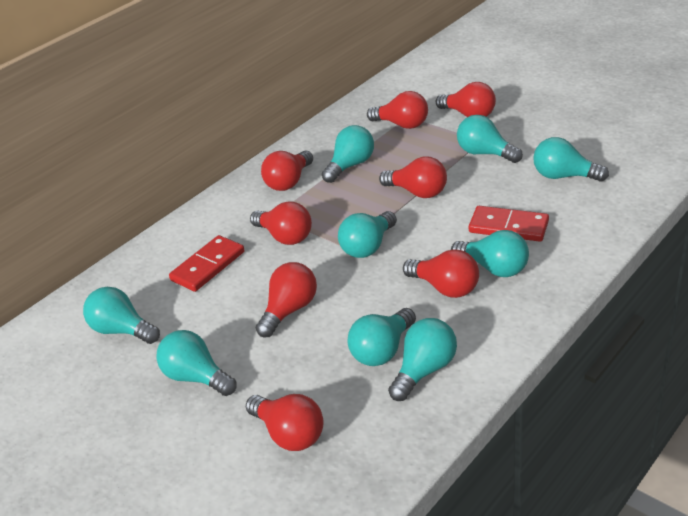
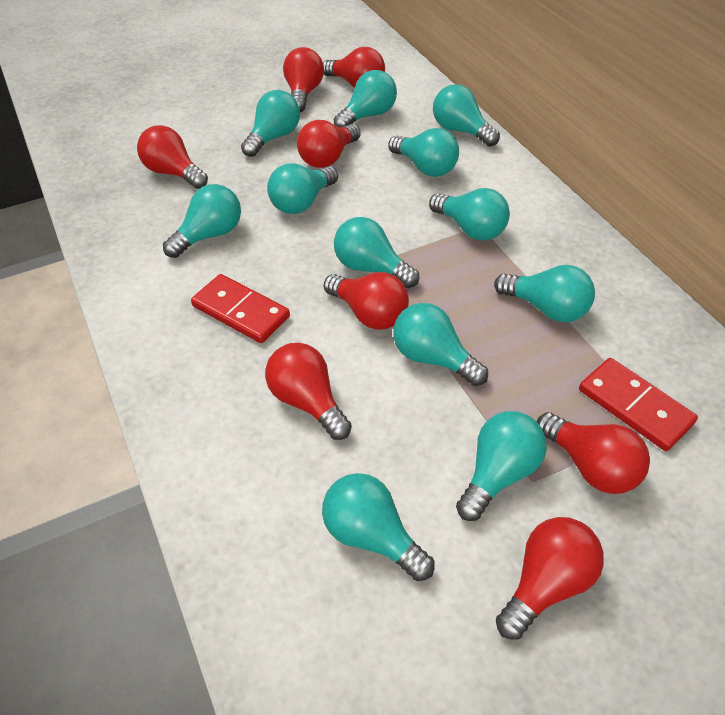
turquoise light bulb: 9 -> 12

